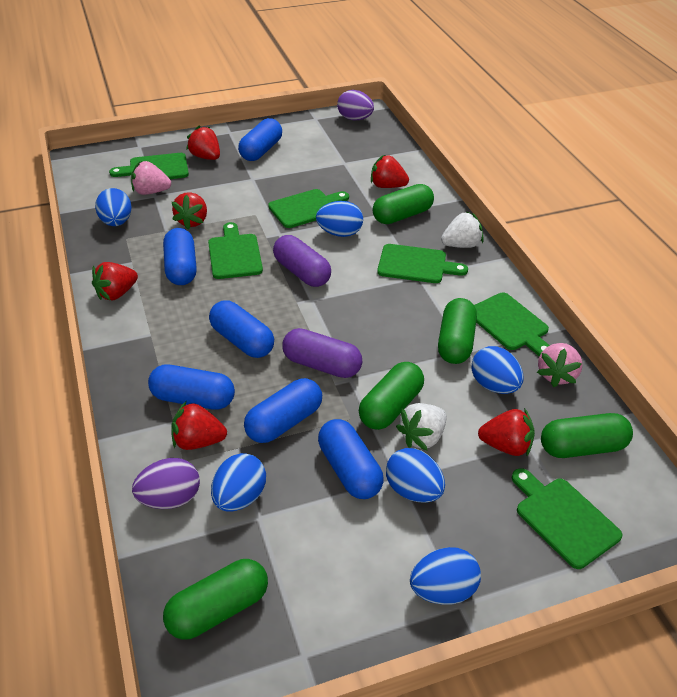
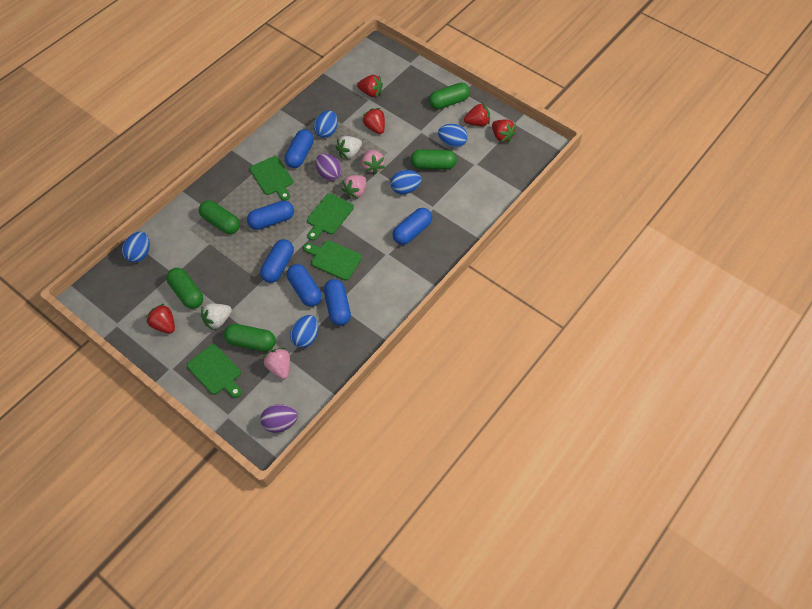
blue egg: 6 -> 5
green cutting board: 6 -> 4
pink strawberry: 2 -> 3
purple capsule: 2 -> 0
red strawberry: 6 -> 5

